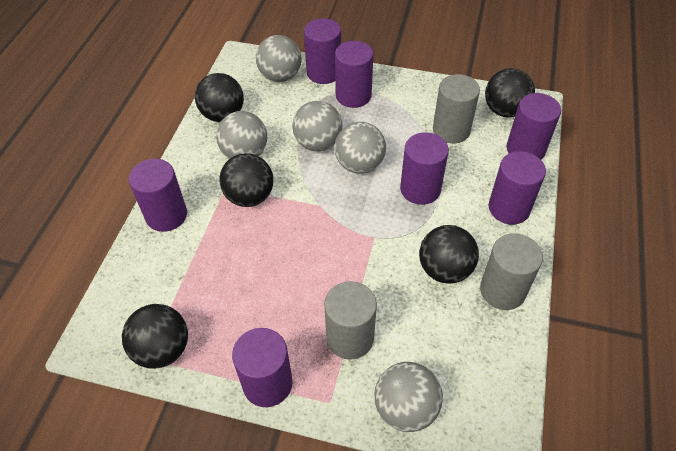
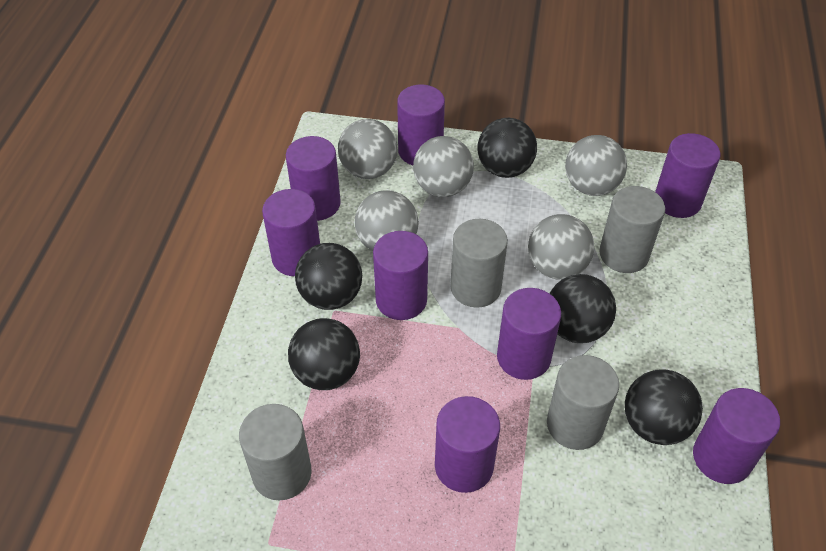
grey cylinder: 3 -> 4
purple cylinder: 7 -> 8

